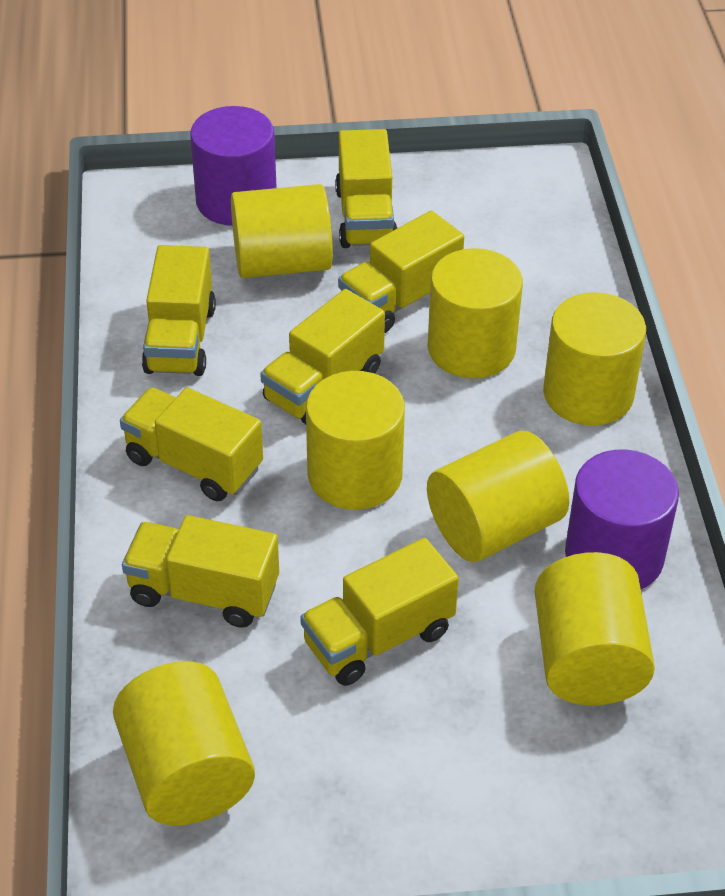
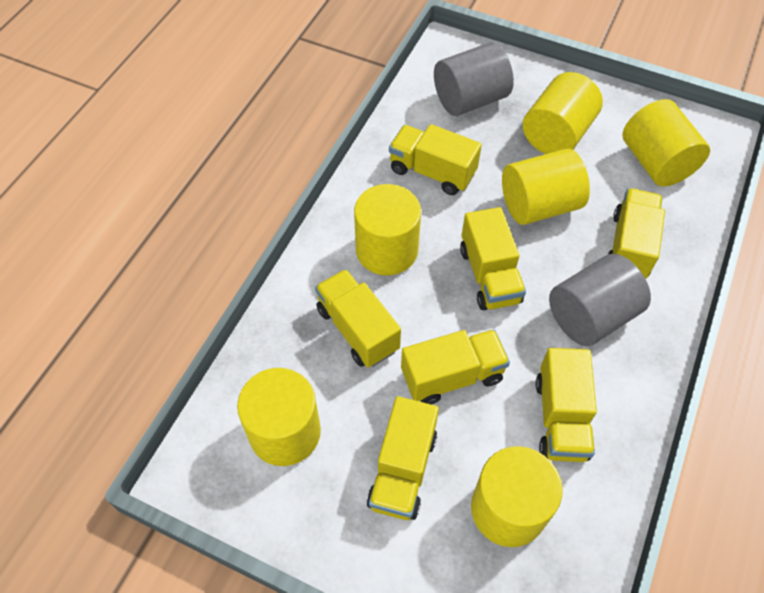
grey cylinder: 0 -> 2
purple cylinder: 2 -> 0
yellow cylinder: 7 -> 6

